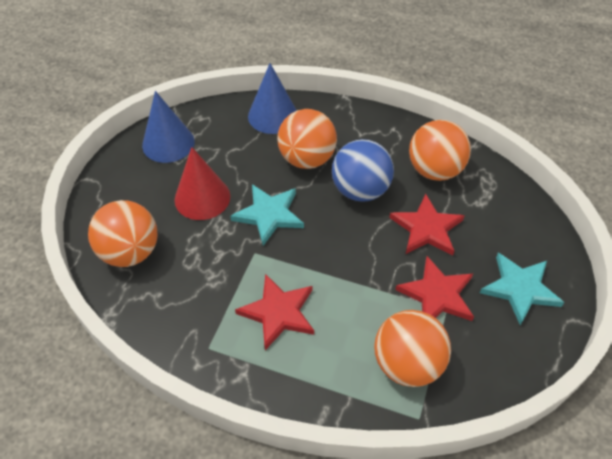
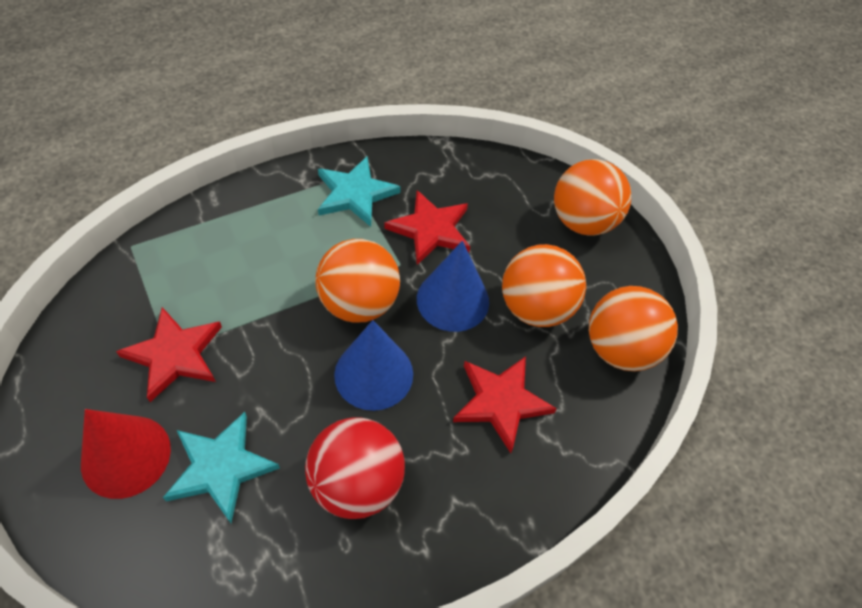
blue ball: 1 -> 0
red ball: 0 -> 1

